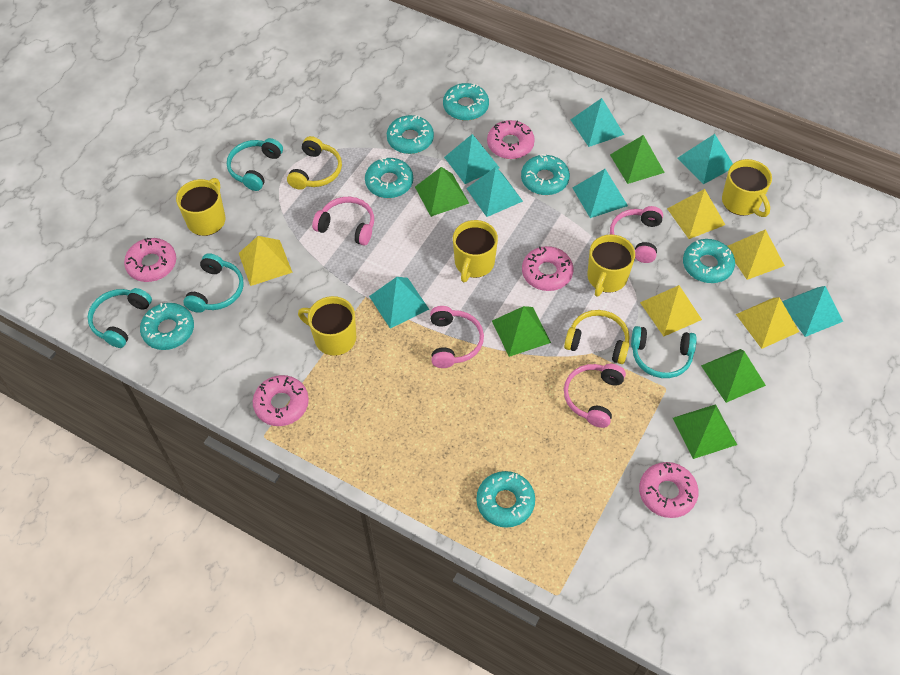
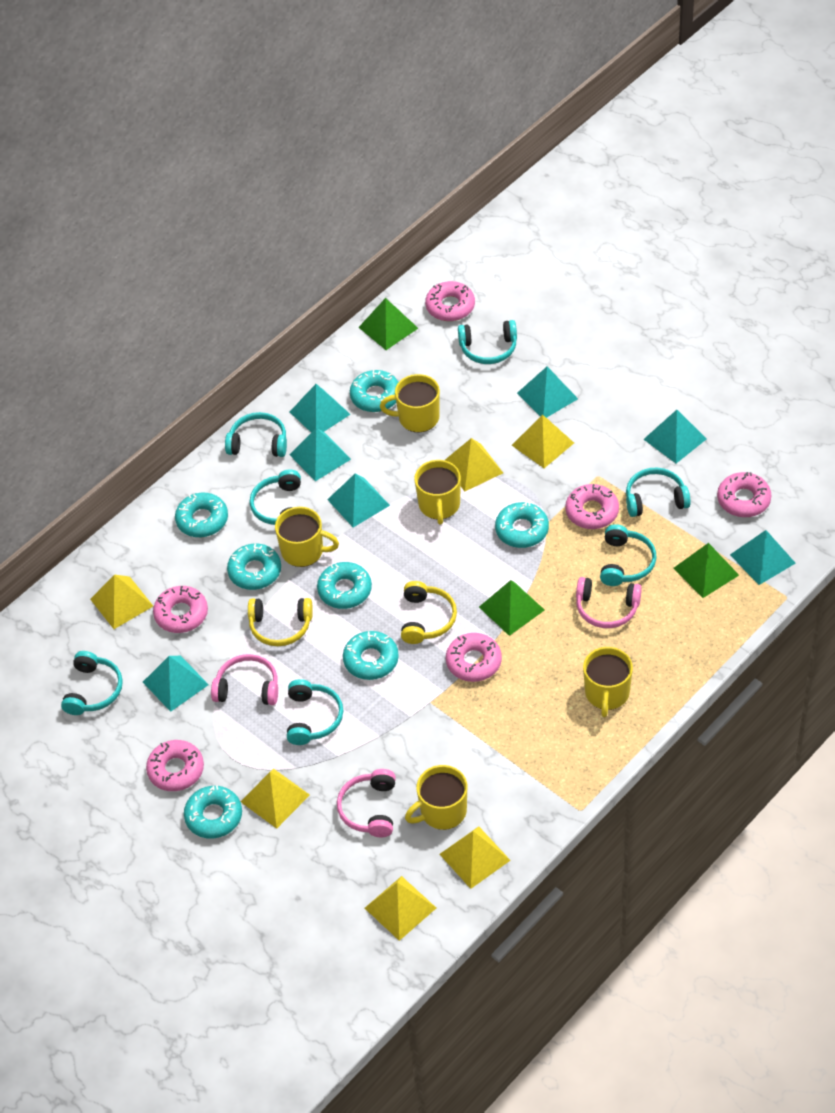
green pyramid: 5 -> 3
pink donut: 5 -> 6
pink headphones: 4 -> 3
turquoise headphones: 4 -> 7
yellow pyramid: 5 -> 6

